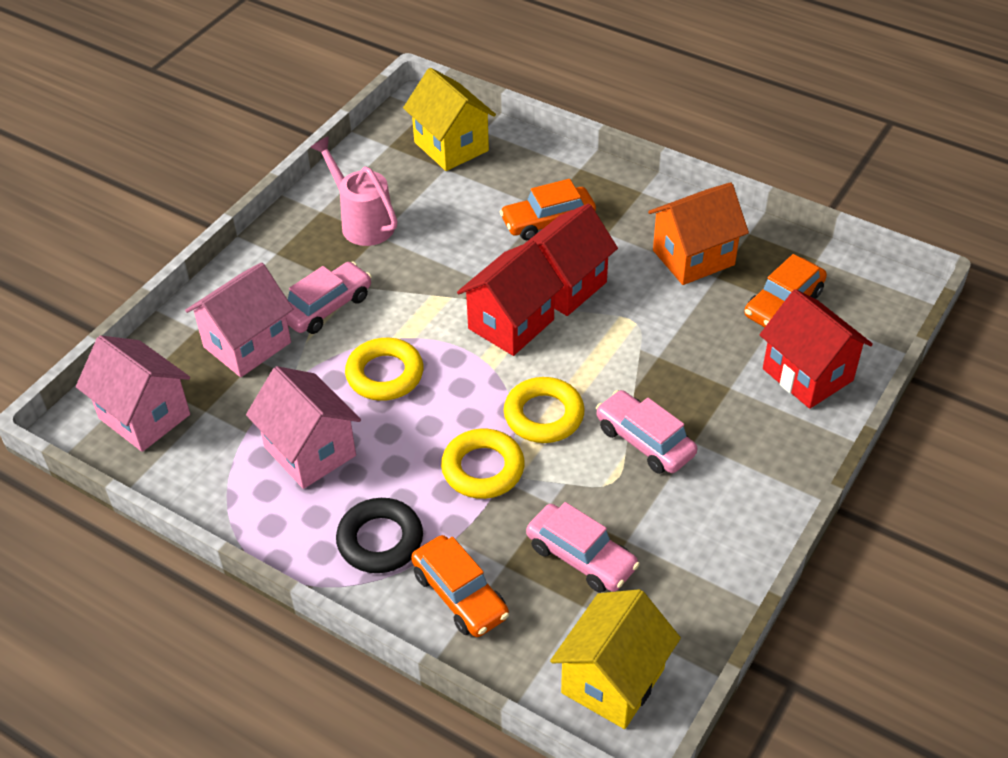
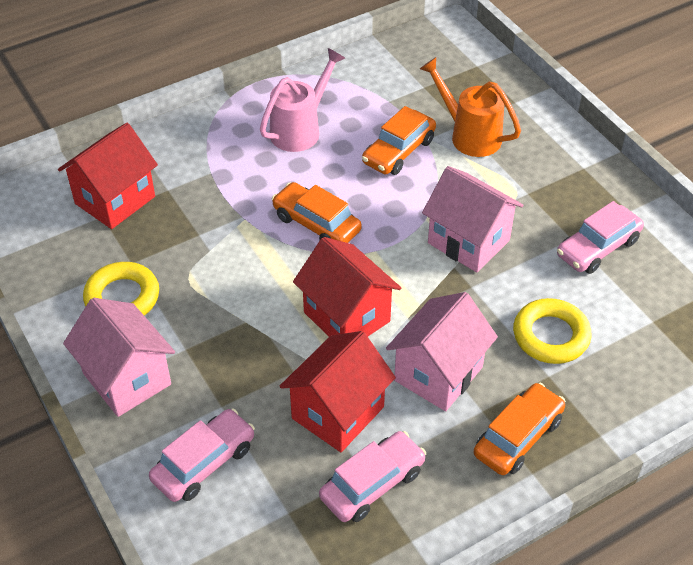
black ring: 1 -> 0
orange house: 1 -> 0
orange watering can: 0 -> 1
yellow house: 2 -> 0
yellow ring: 3 -> 2

